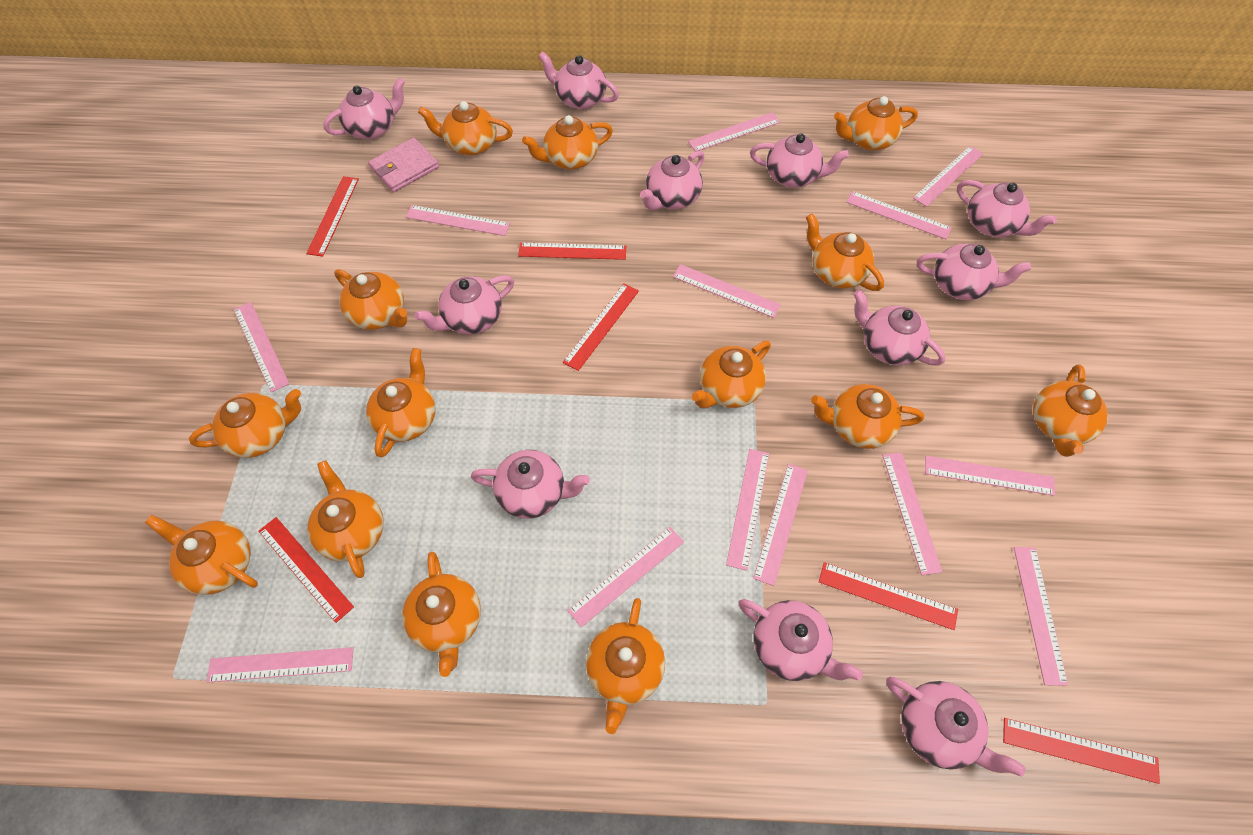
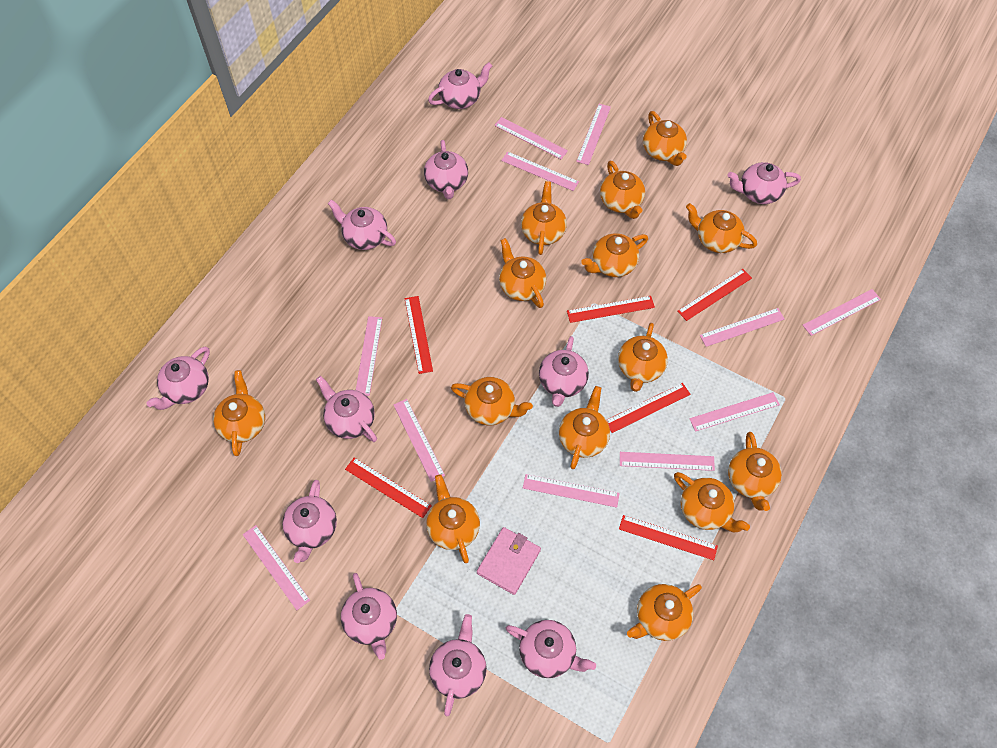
pink ruler: 13 -> 11

